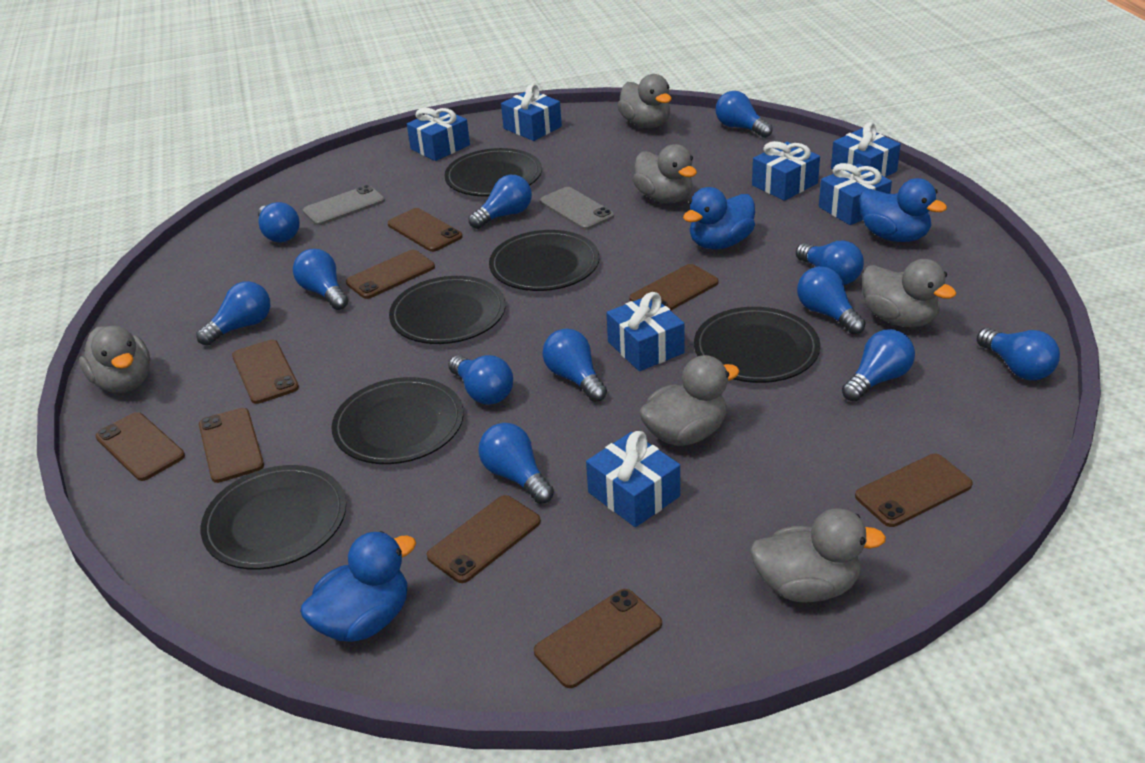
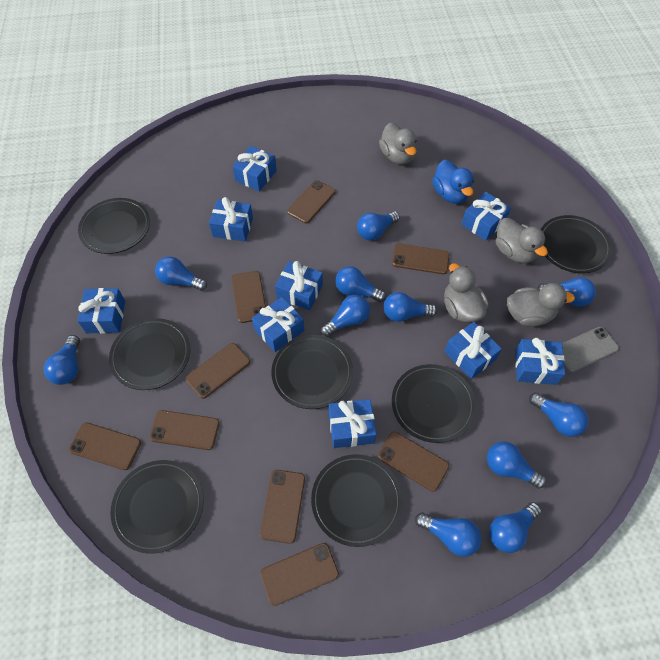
black plate: 6 -> 7
blue duck: 3 -> 1
blue gift: 7 -> 9
blue light bulb: 12 -> 11
grey duck: 6 -> 4
grey phone: 2 -> 1

